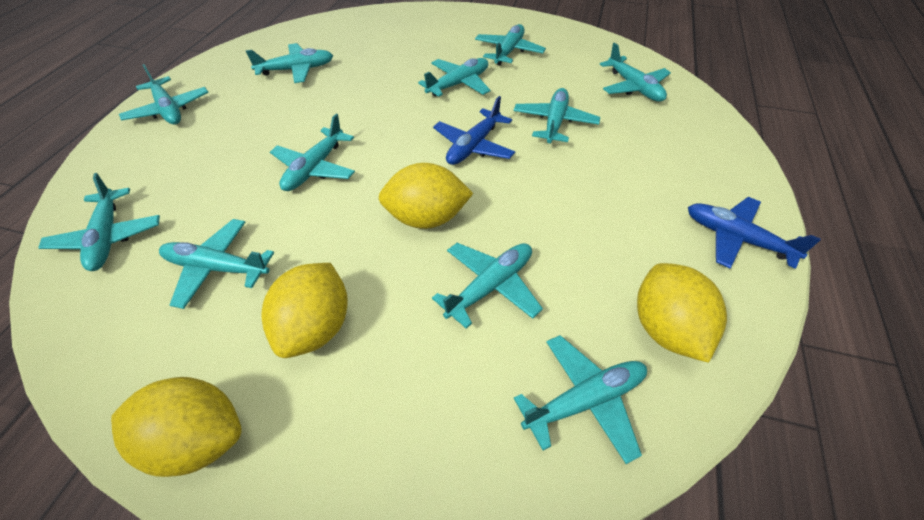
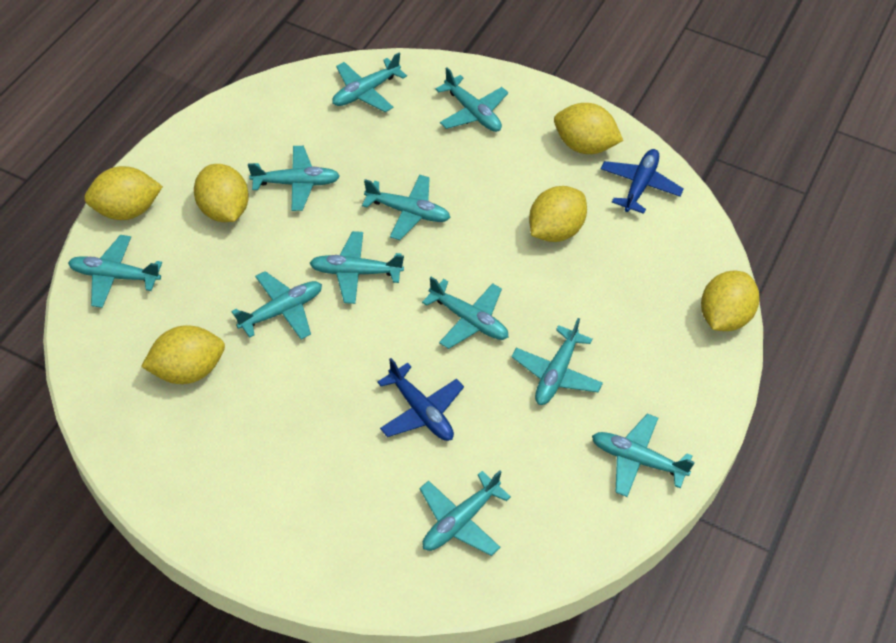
yellow lemon: 4 -> 6

